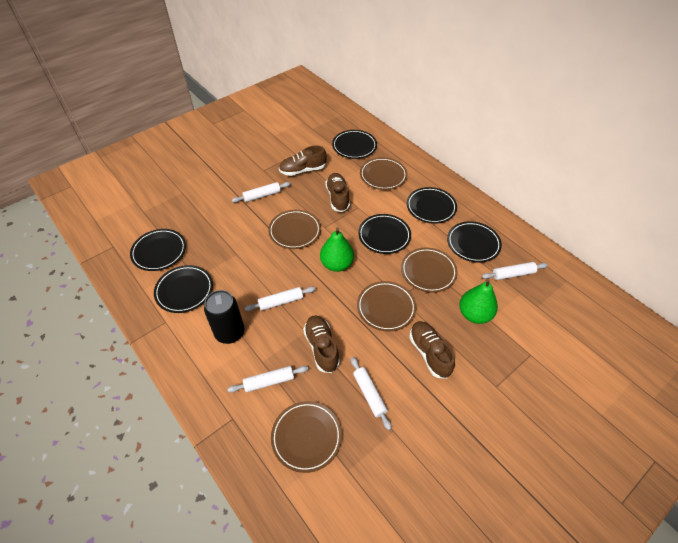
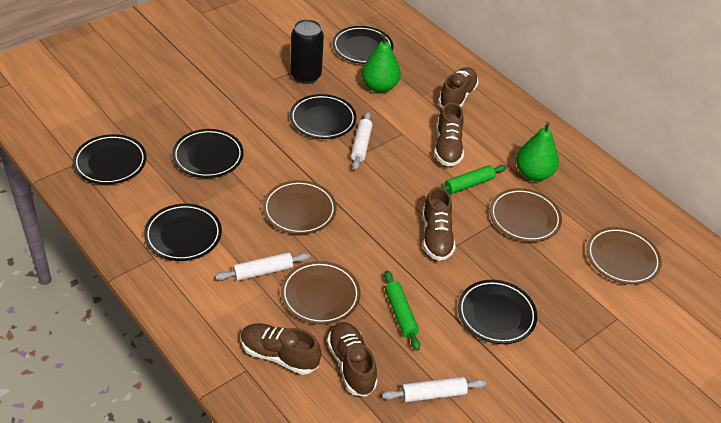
brown plate: 5 -> 4
brown shoe: 4 -> 5
green rolling pin: 0 -> 2
white rolling pin: 5 -> 3

